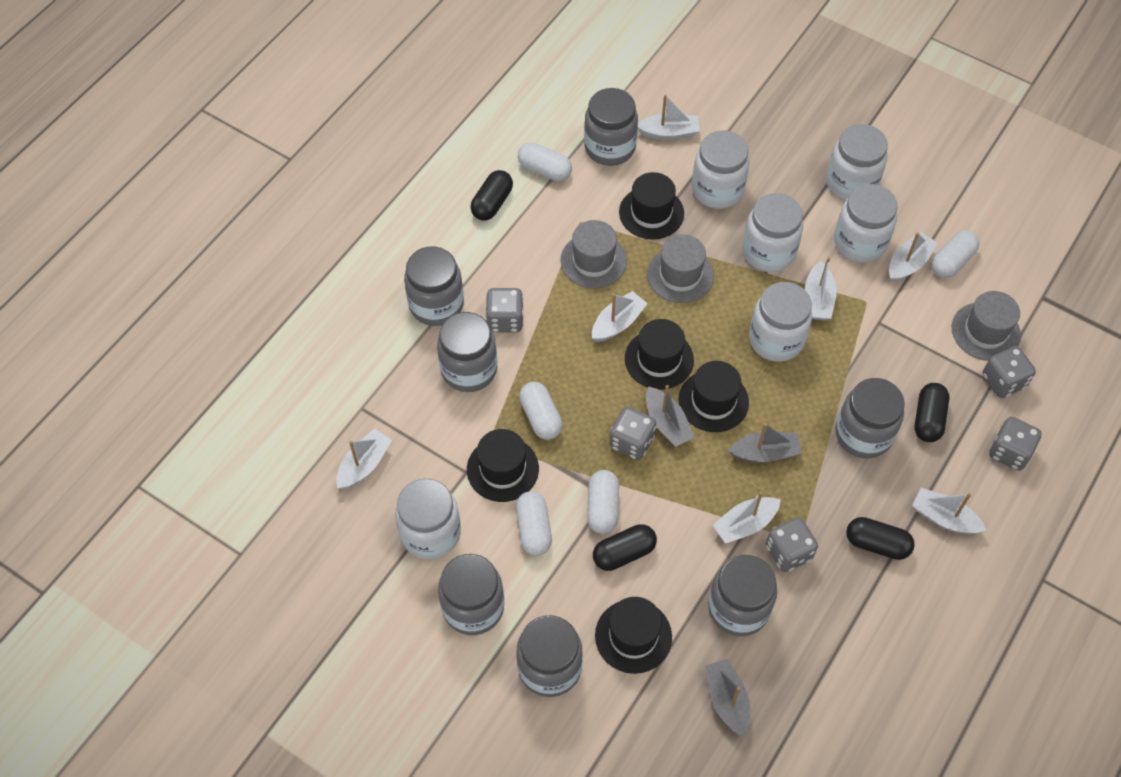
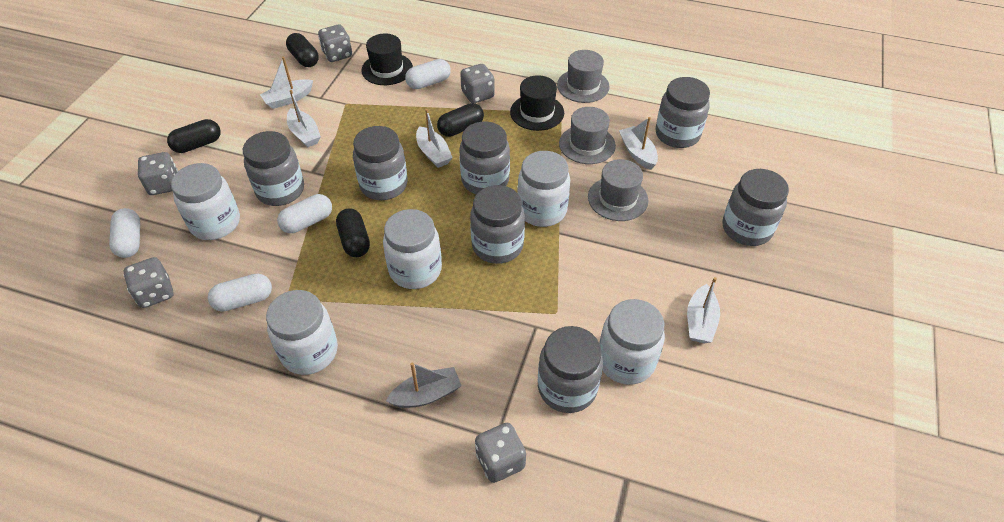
black hat: 5 -> 2
grey boat: 3 -> 1
white boat: 7 -> 5
white capsule: 5 -> 4
white jar: 6 -> 5

